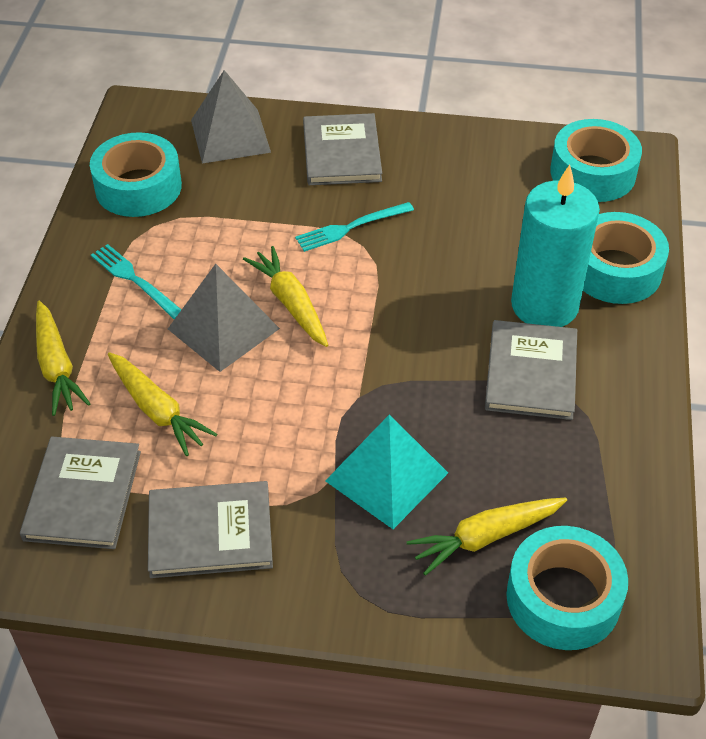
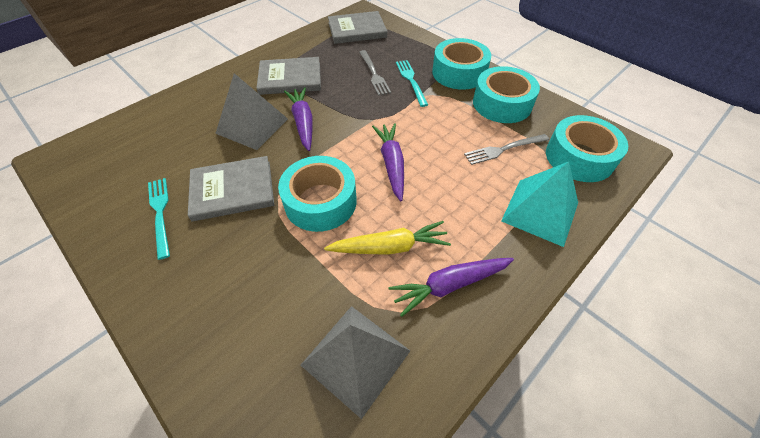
grey book: 4 -> 3
grey fork: 0 -> 2
purple carrot: 0 -> 3
turquoise candle: 1 -> 0
yellow carrot: 4 -> 1

